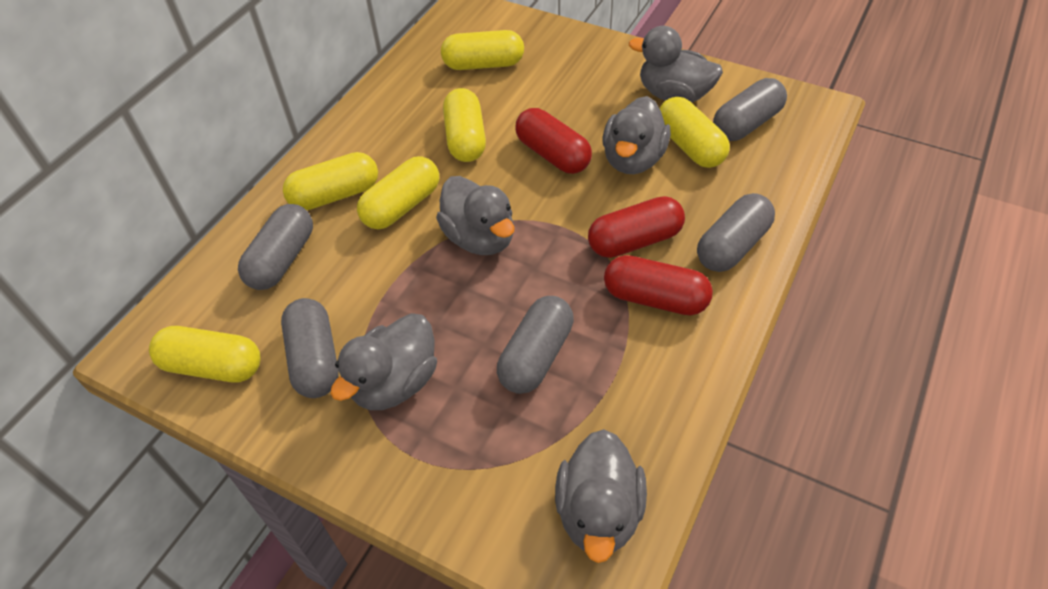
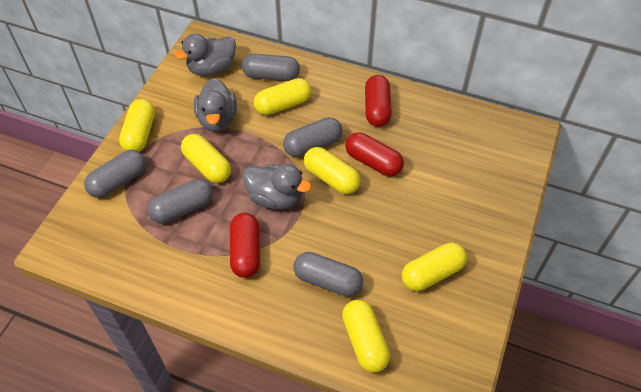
grey duck: 5 -> 3

